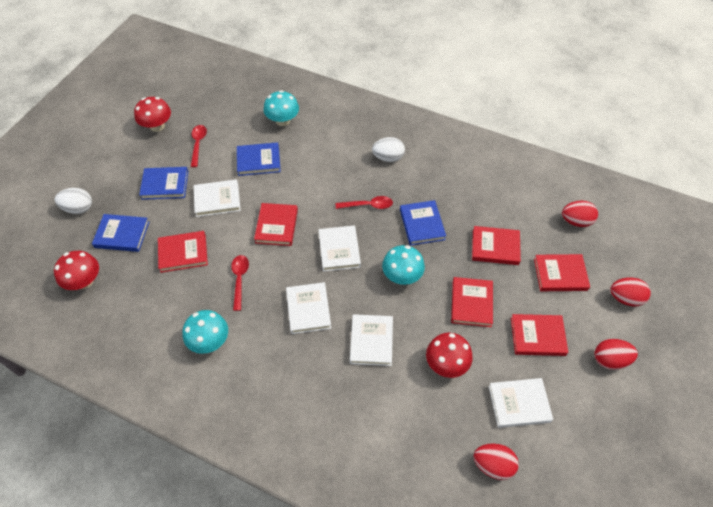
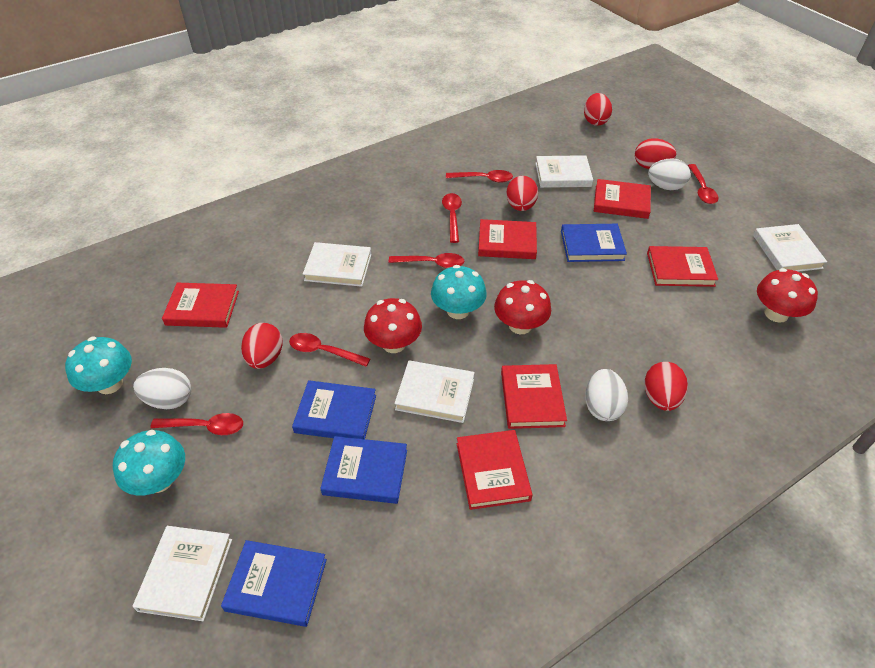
red egg: 4 -> 5
red spoon: 3 -> 6
white egg: 2 -> 3

